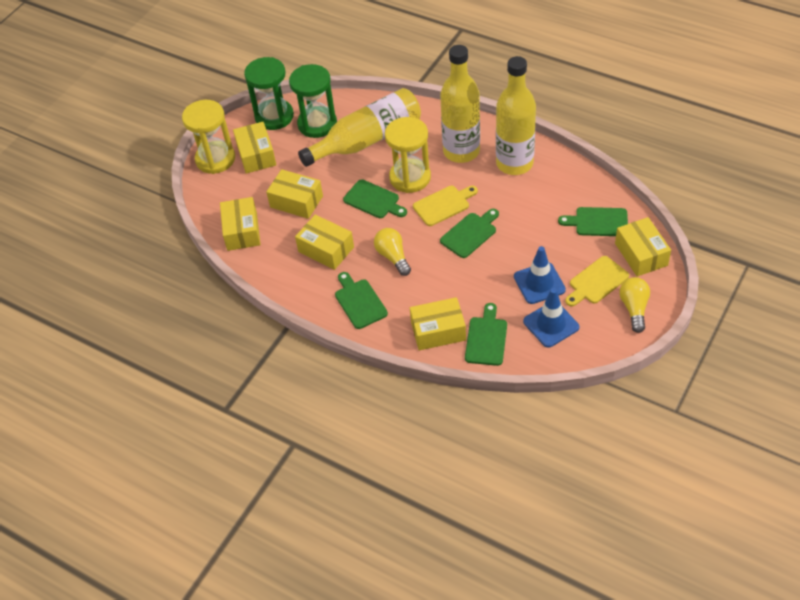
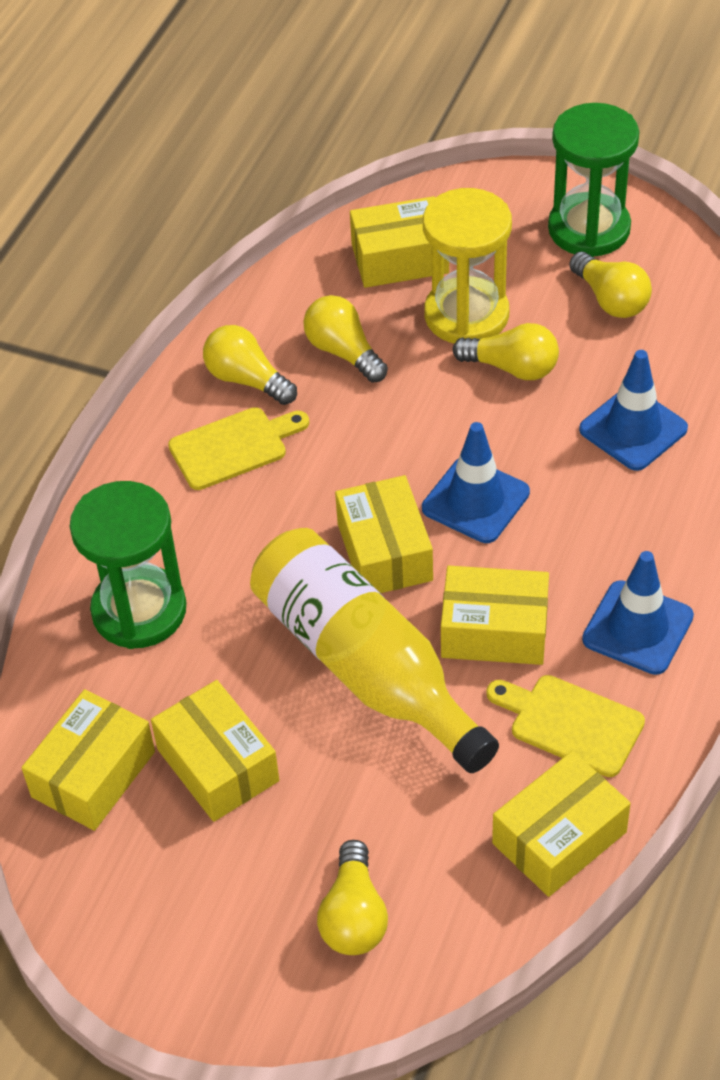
blue traffic cone: 2 -> 3
green cutting board: 5 -> 0
yellow bottle: 3 -> 1
yellow hourglass: 2 -> 1
yellow light bulb: 2 -> 5

